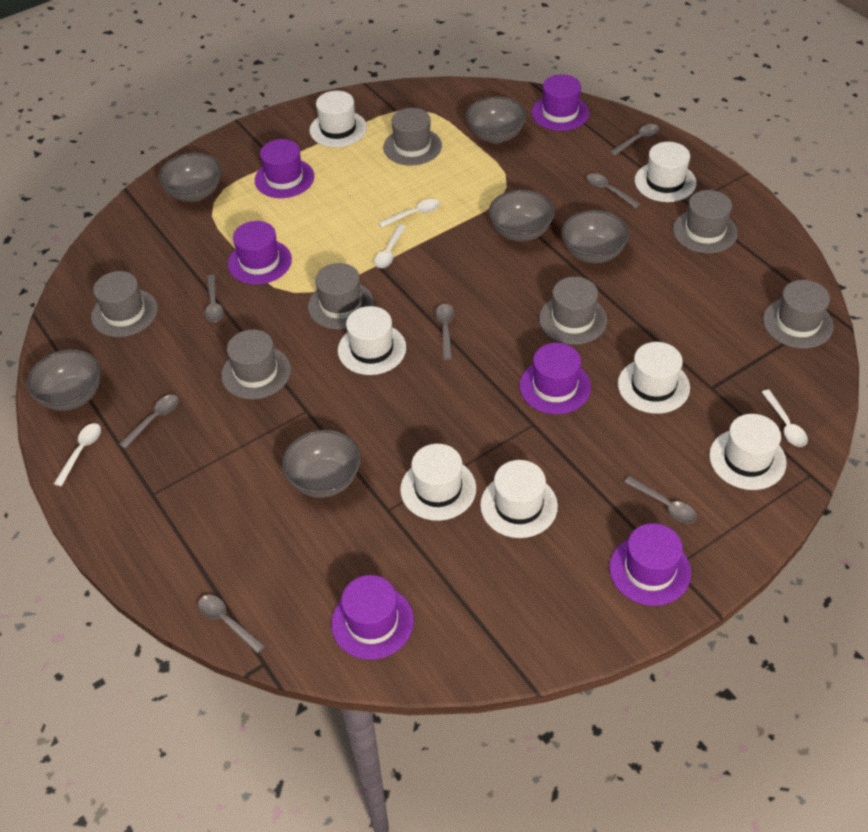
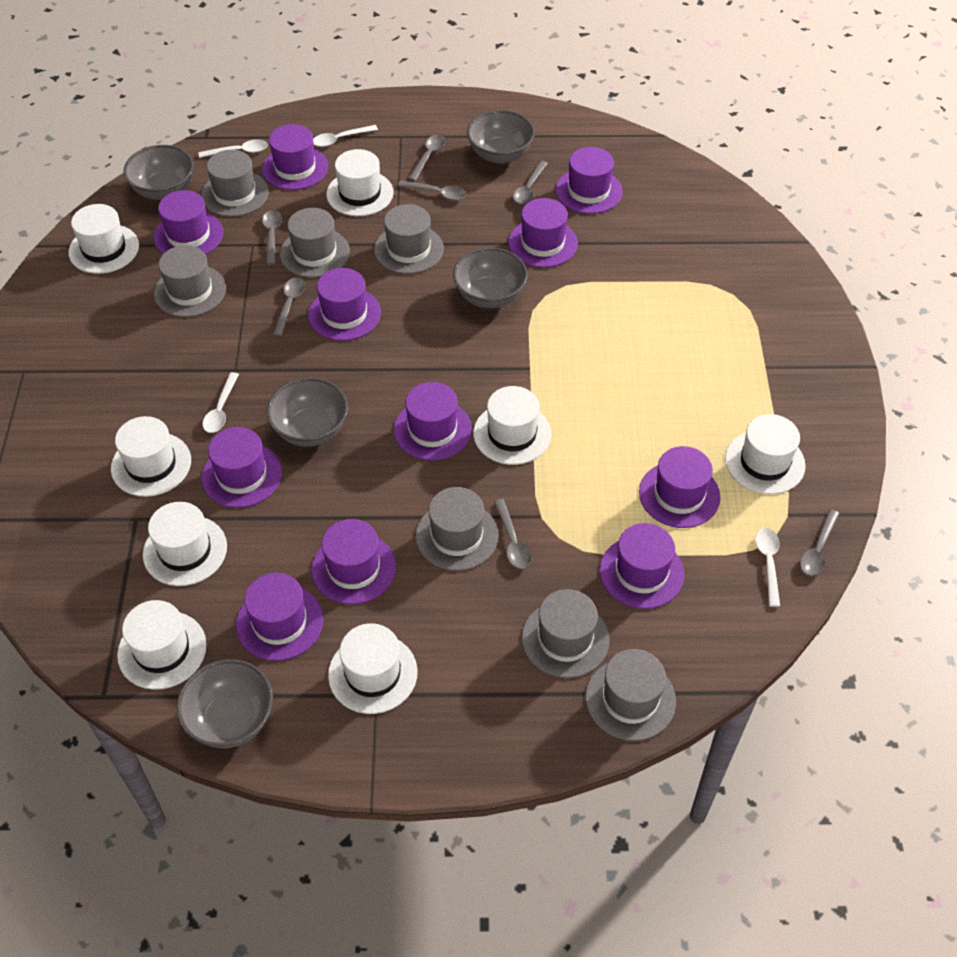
grey bowl: 6 -> 5
purple hat: 6 -> 11
white hat: 7 -> 8

